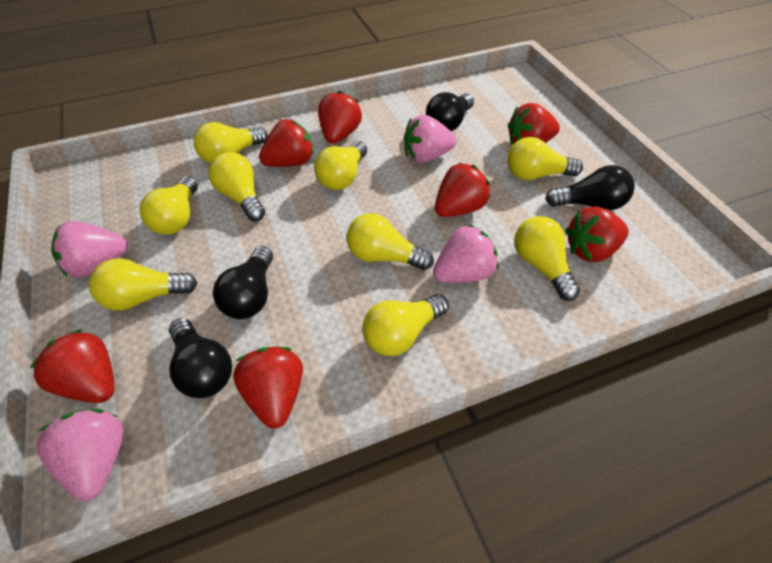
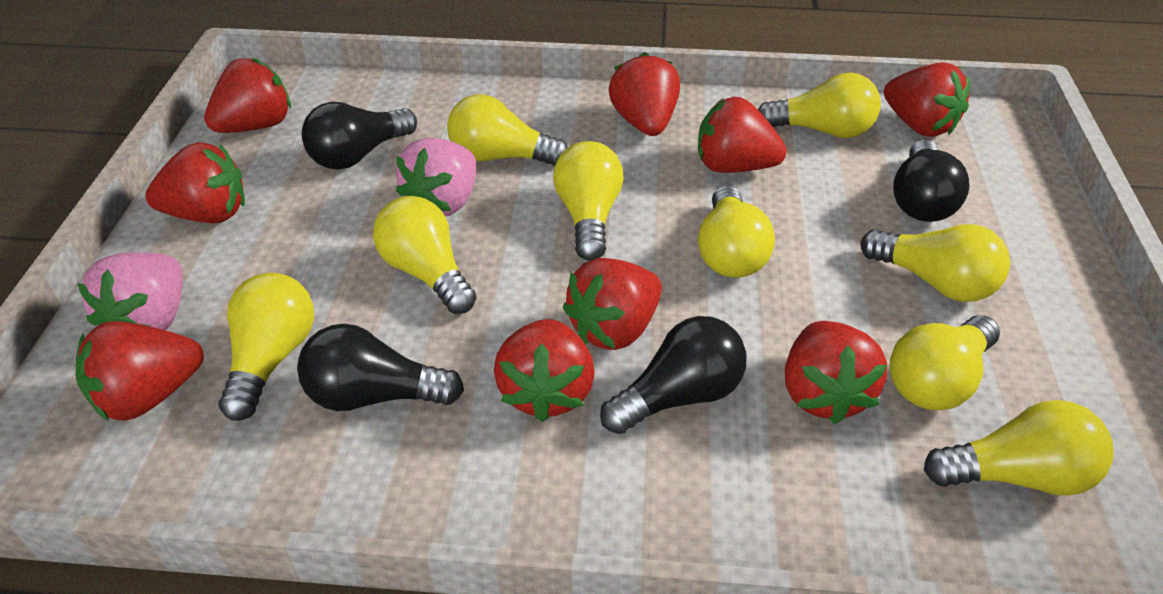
pink strawberry: 4 -> 2
red strawberry: 7 -> 9

